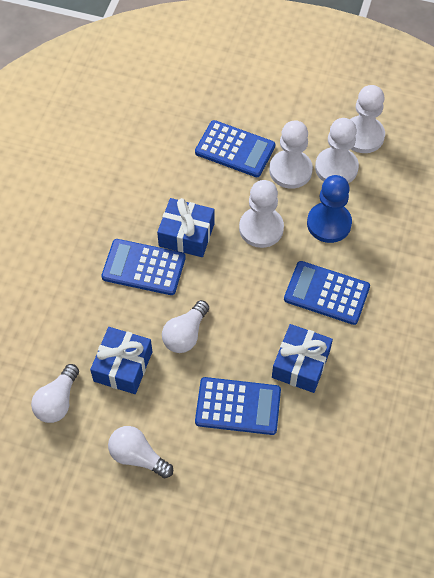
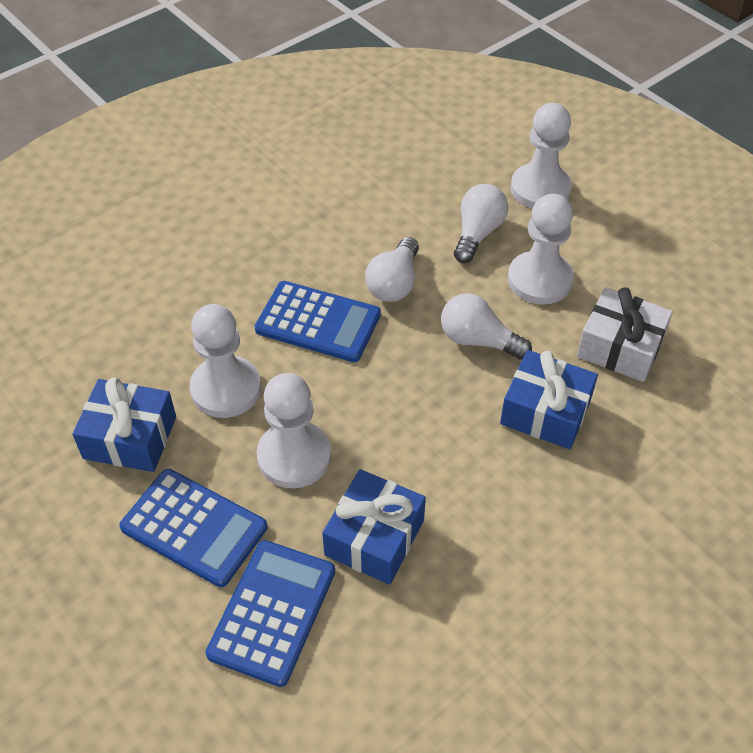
blue calculator: 4 -> 3
blue pawn: 1 -> 0
white gift: 0 -> 1

